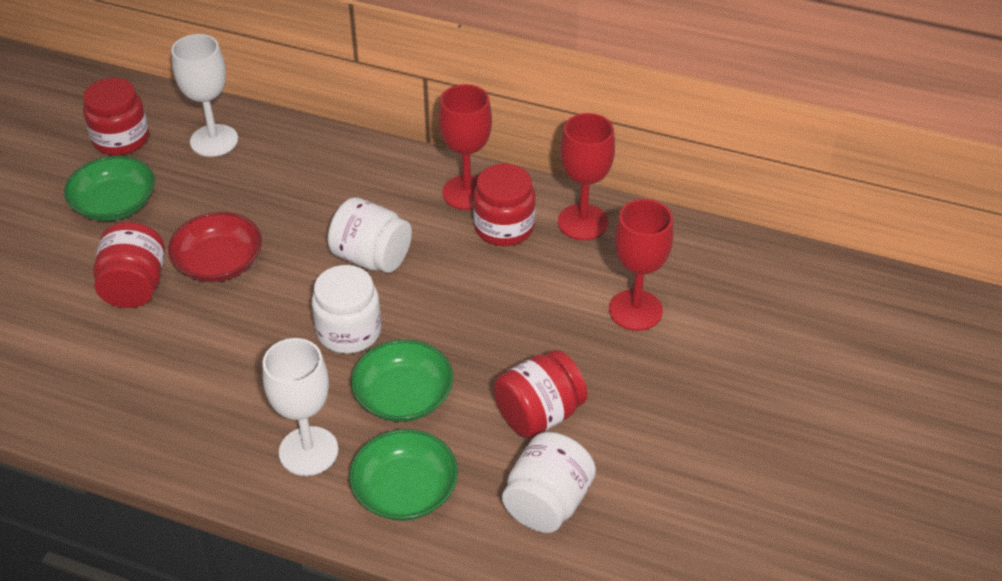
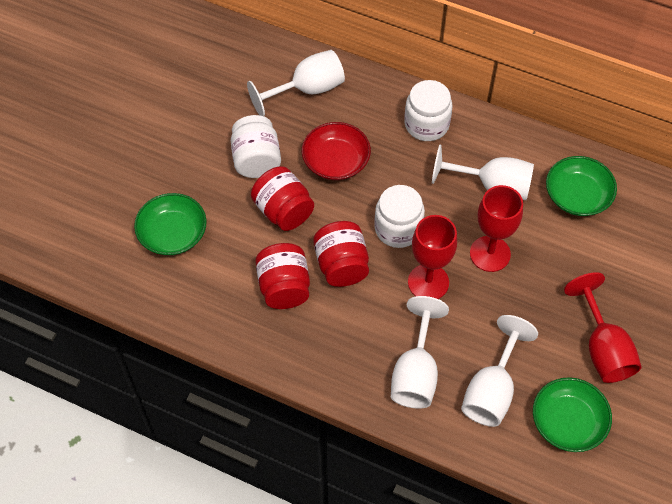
red jar: 4 -> 3
white goblet: 2 -> 4

